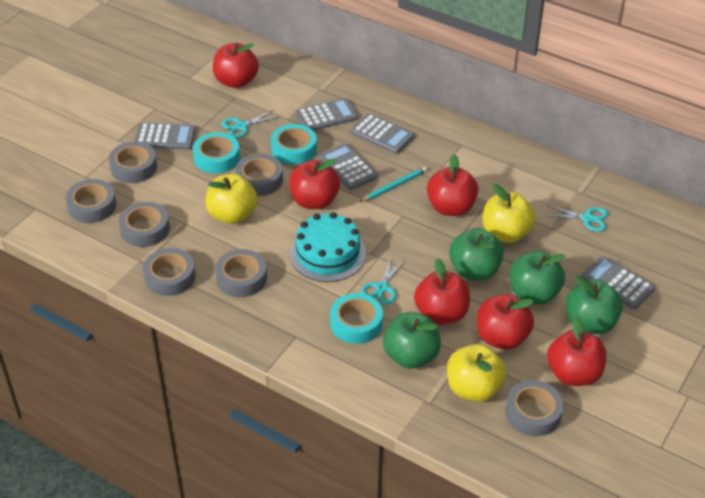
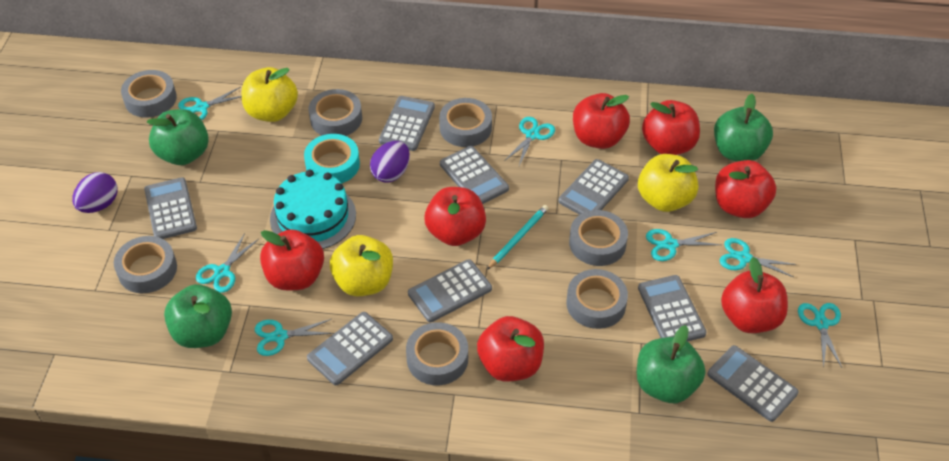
grey calculator: 5 -> 8
purple egg: 0 -> 2
red apple: 6 -> 7
turquoise scissors: 3 -> 7
turquoise tape: 3 -> 1

